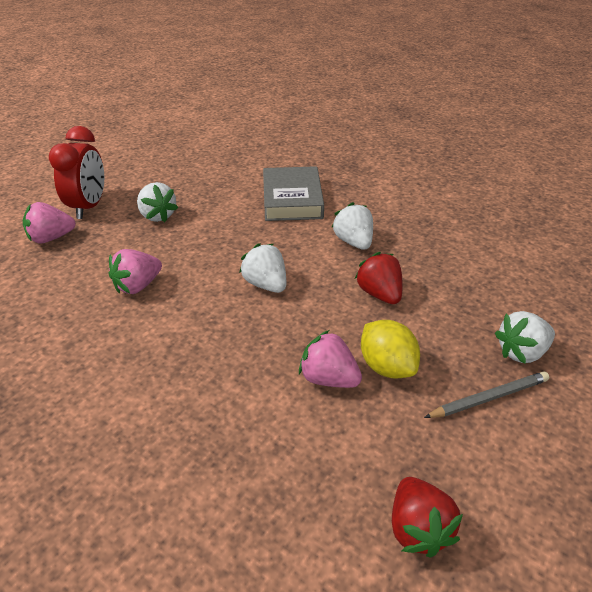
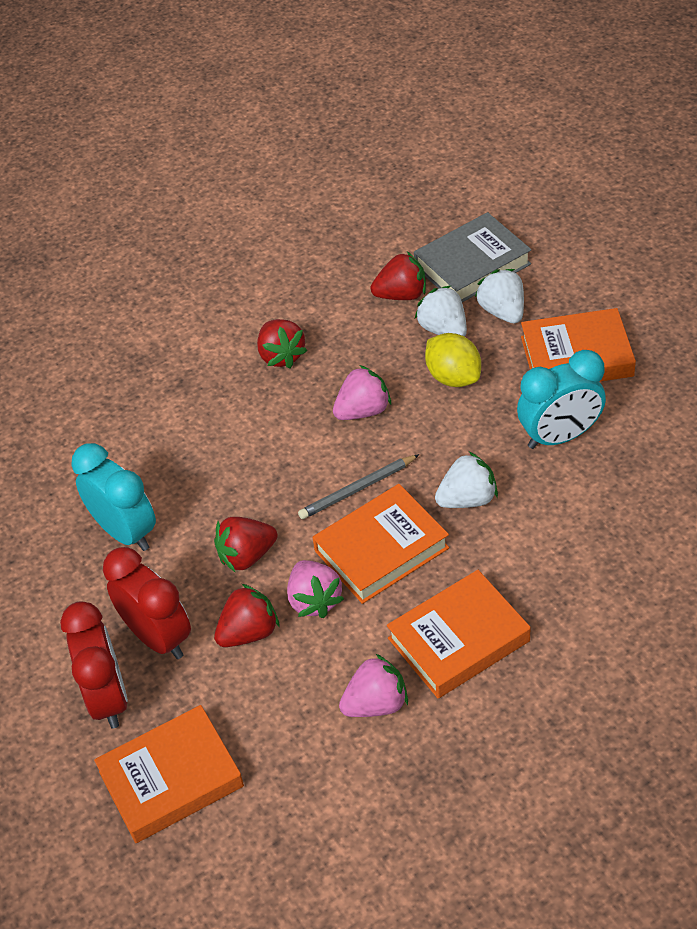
orange book: 0 -> 4
red clock: 1 -> 2
red strawberry: 2 -> 4
turquoise clock: 0 -> 2
white strawberry: 4 -> 3

